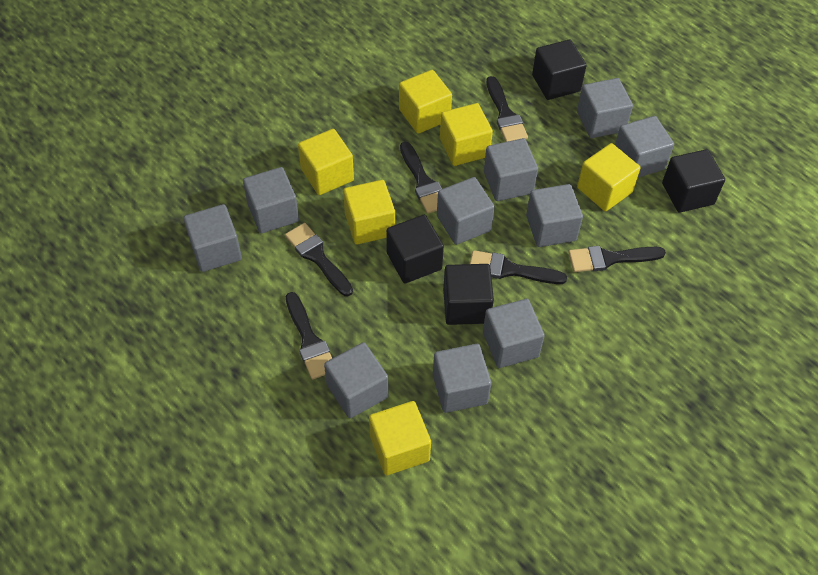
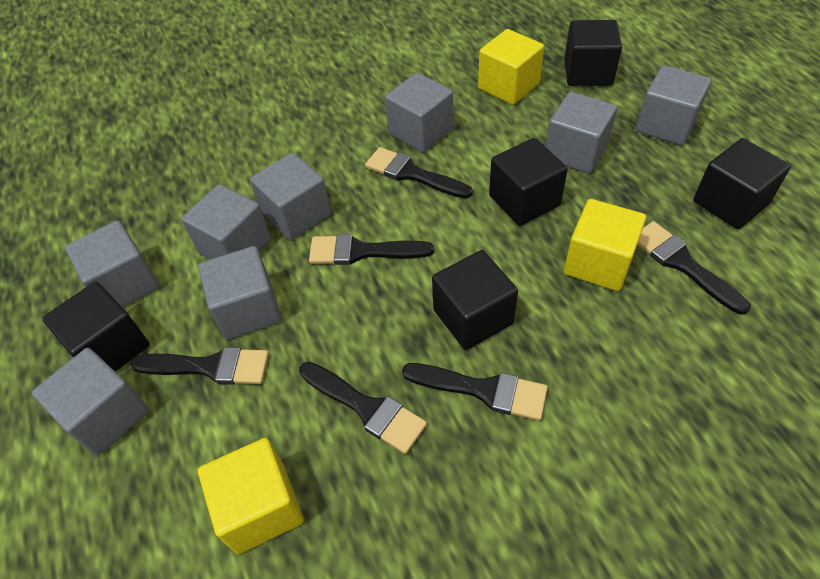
black cube: 4 -> 5
grey cube: 10 -> 8
yellow cube: 6 -> 3

